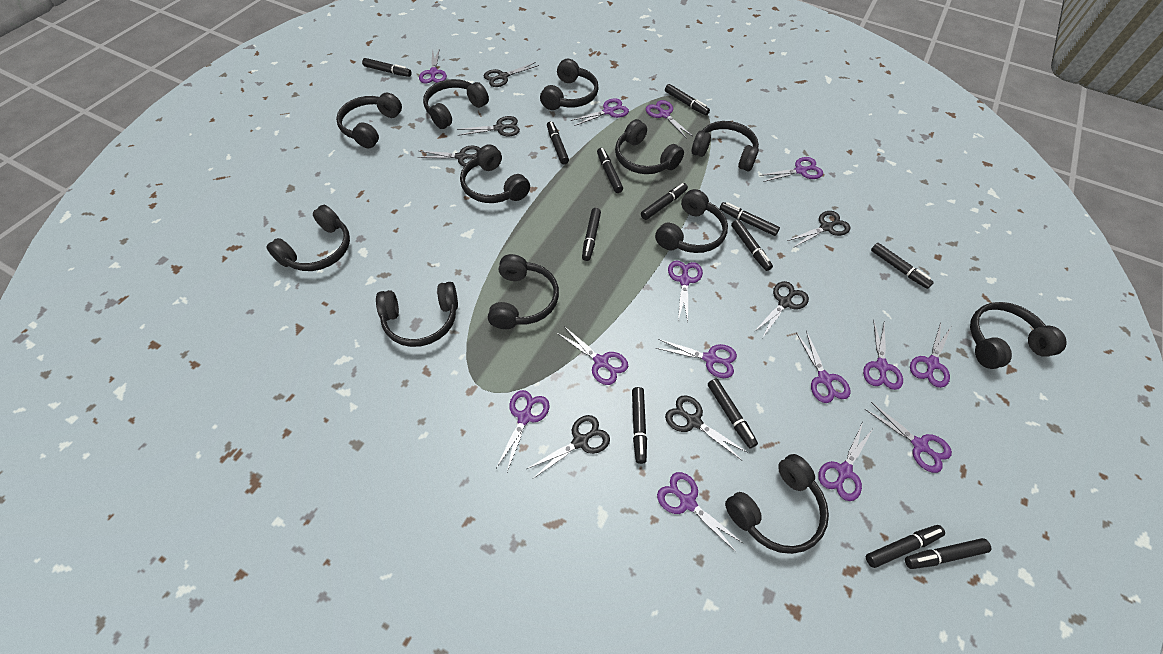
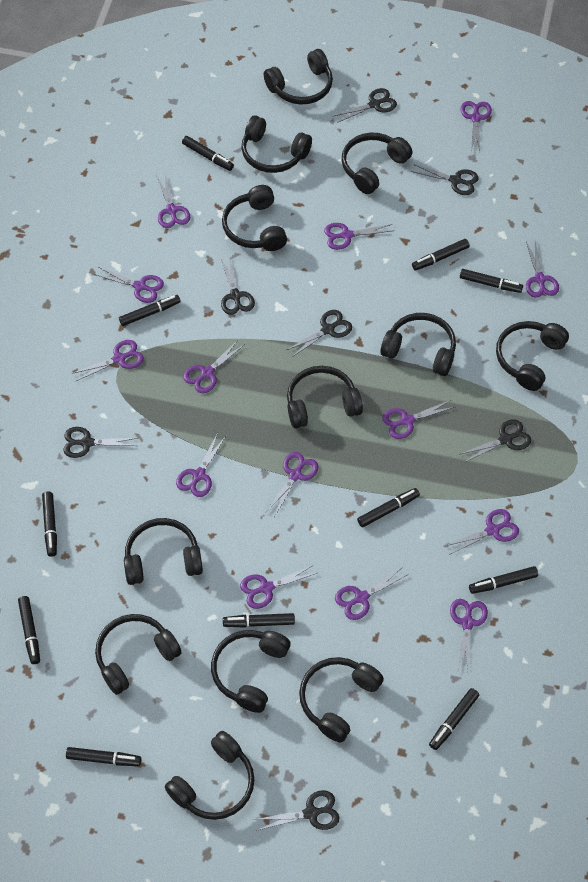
black marker: 13 -> 11

